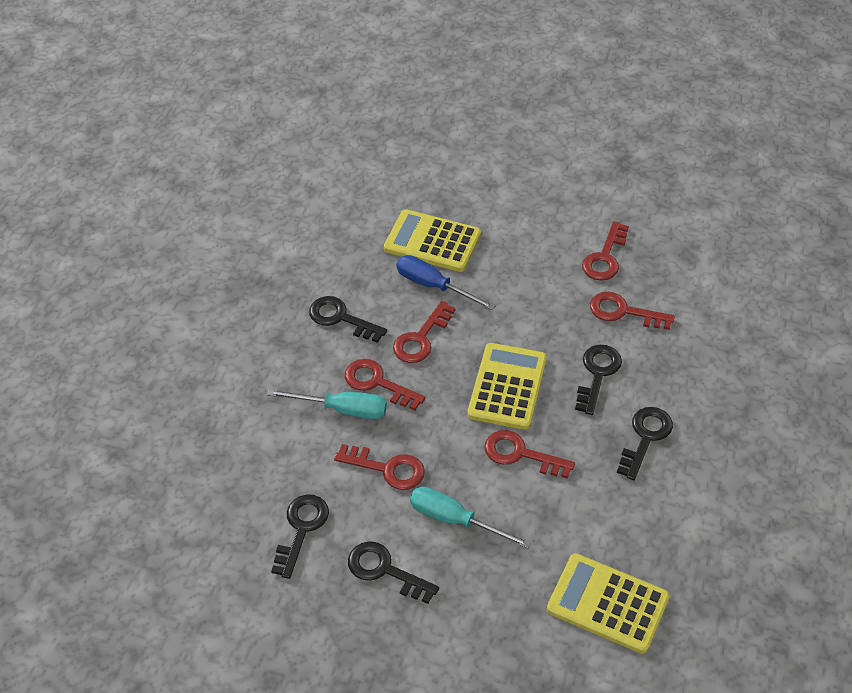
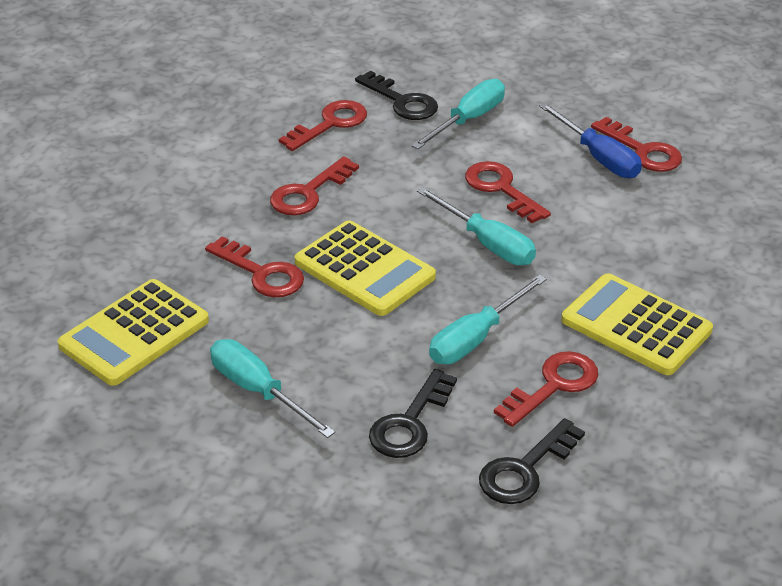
black key: 5 -> 3
turquoise screwdriver: 2 -> 4

